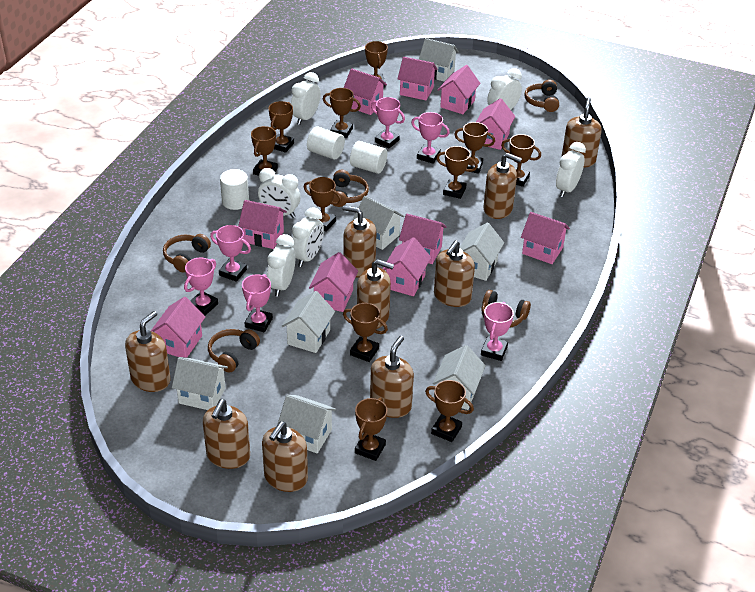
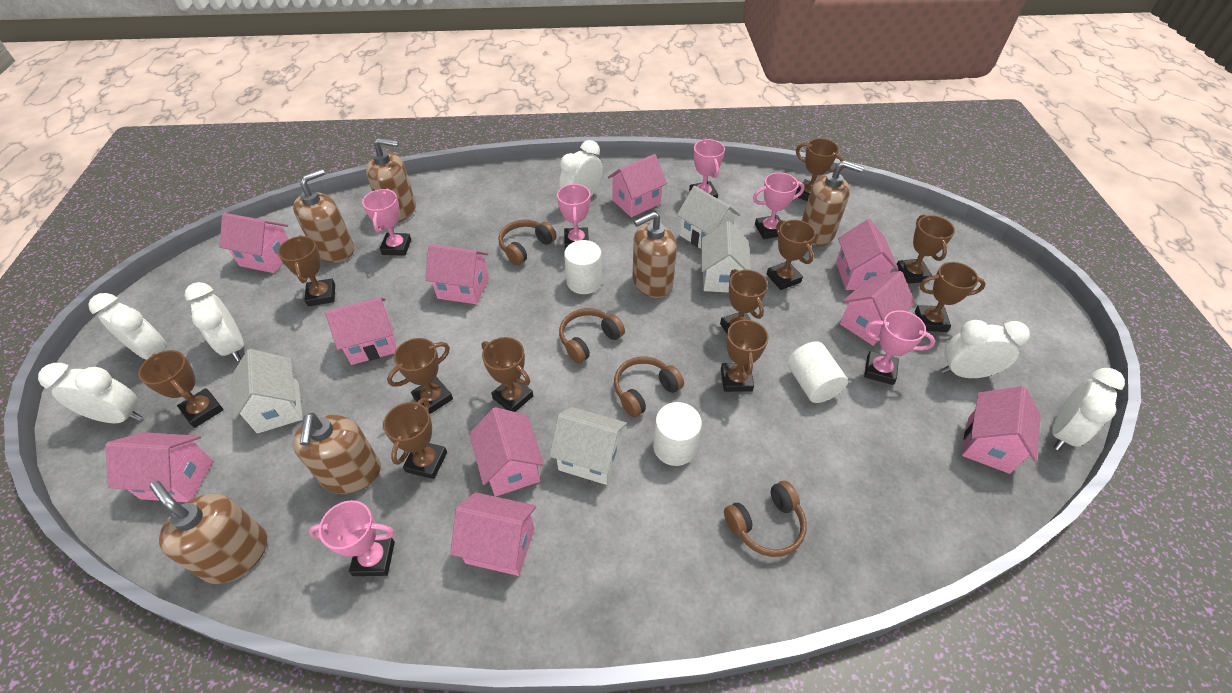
brown headphones: 5 -> 4
brown soap dispenser: 9 -> 6
white house: 7 -> 4

